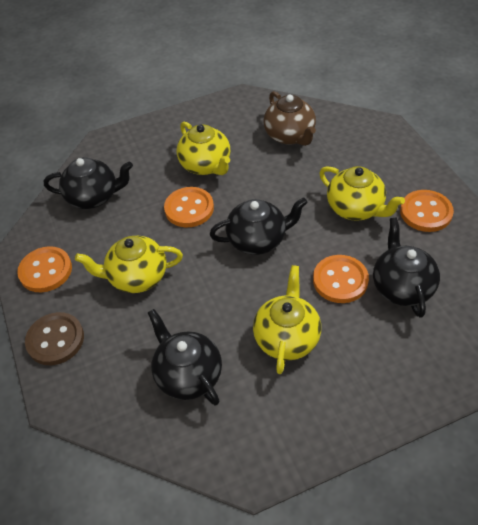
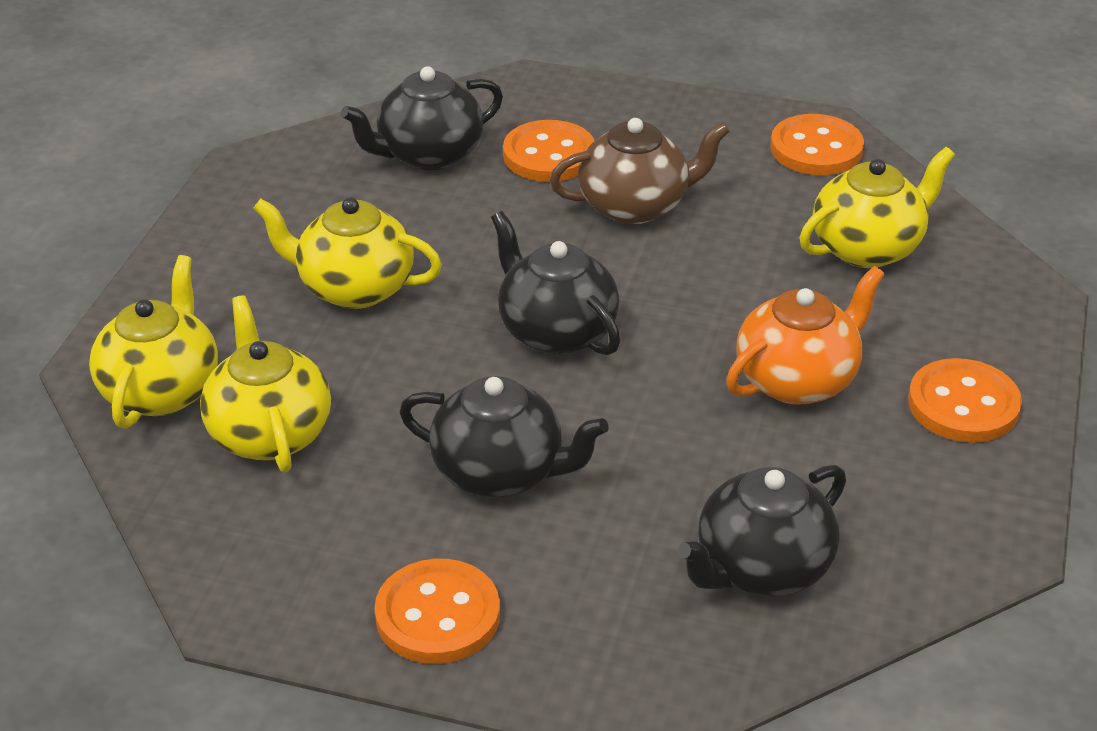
brown button: 1 -> 0
orange teapot: 0 -> 1

